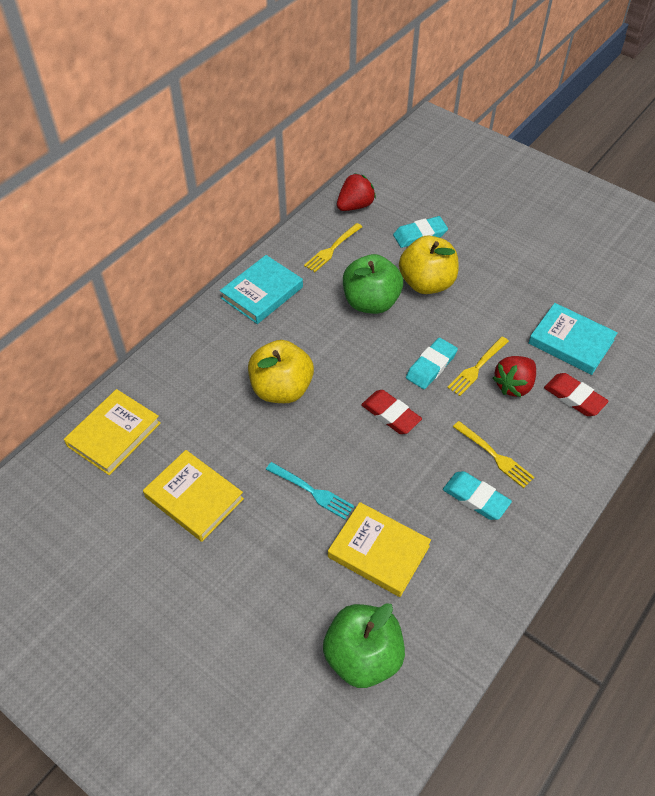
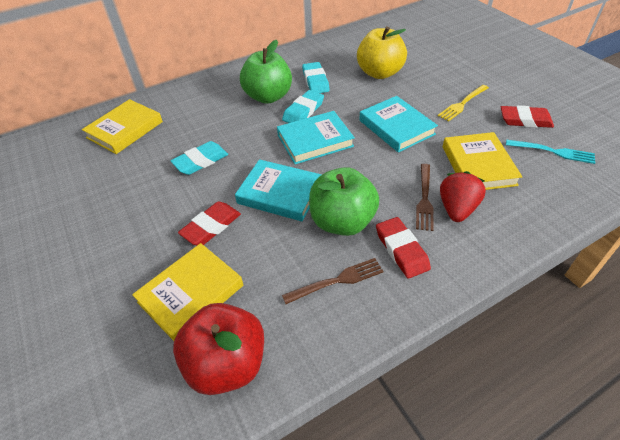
brown fork: 0 -> 2
red apple: 0 -> 1
red eraser: 2 -> 3
red strawberry: 2 -> 1
turquoise book: 2 -> 3
yellow apple: 2 -> 1
yellow fork: 3 -> 1

